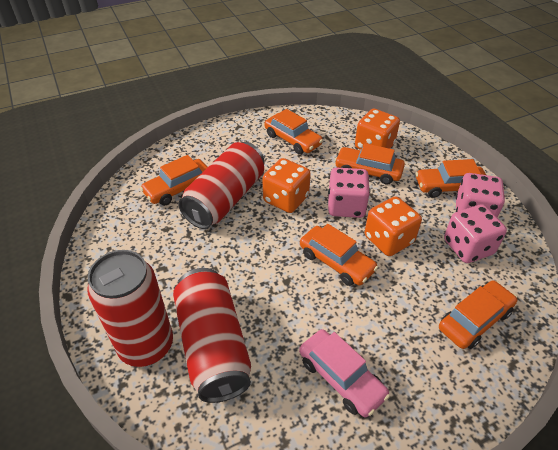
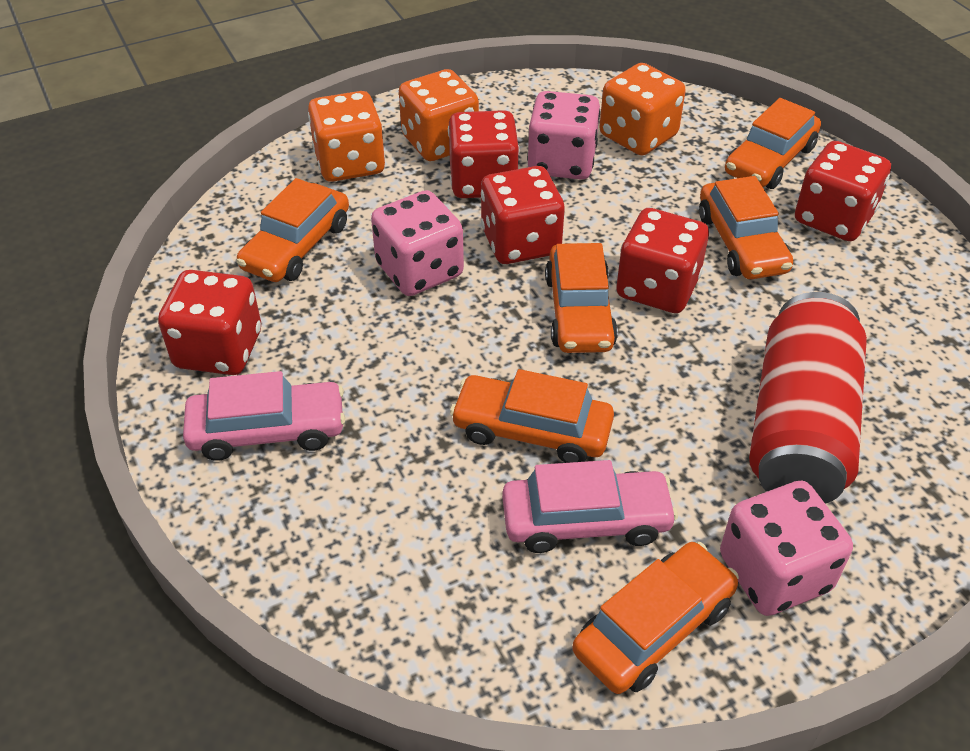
pink car: 1 -> 2
red can: 3 -> 1
red dice: 0 -> 5

